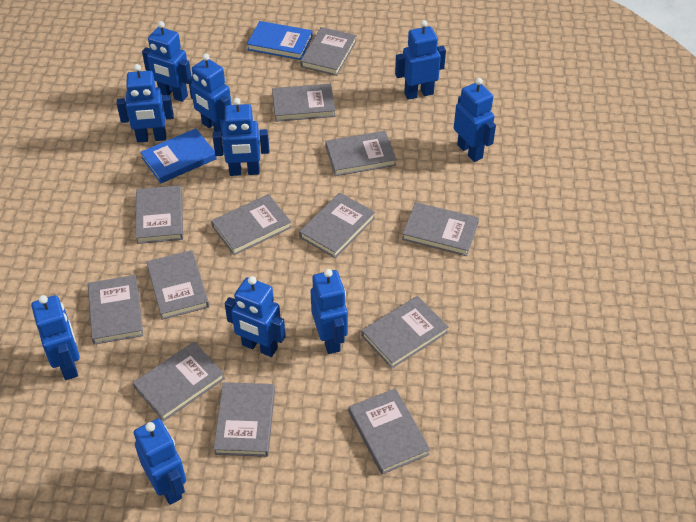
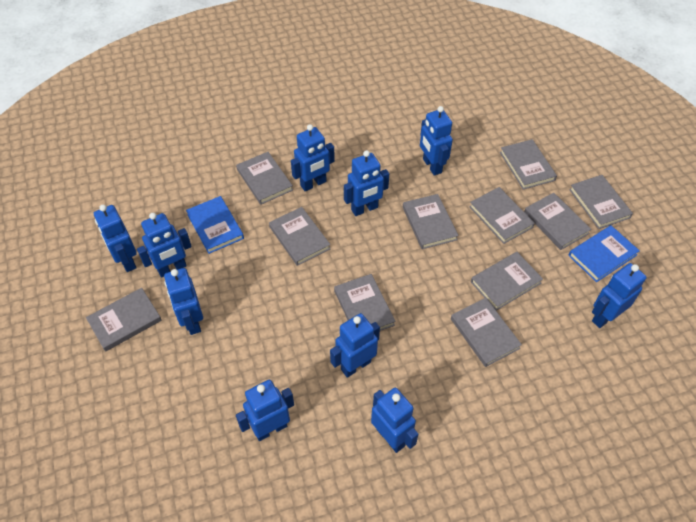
grey book: 13 -> 11

